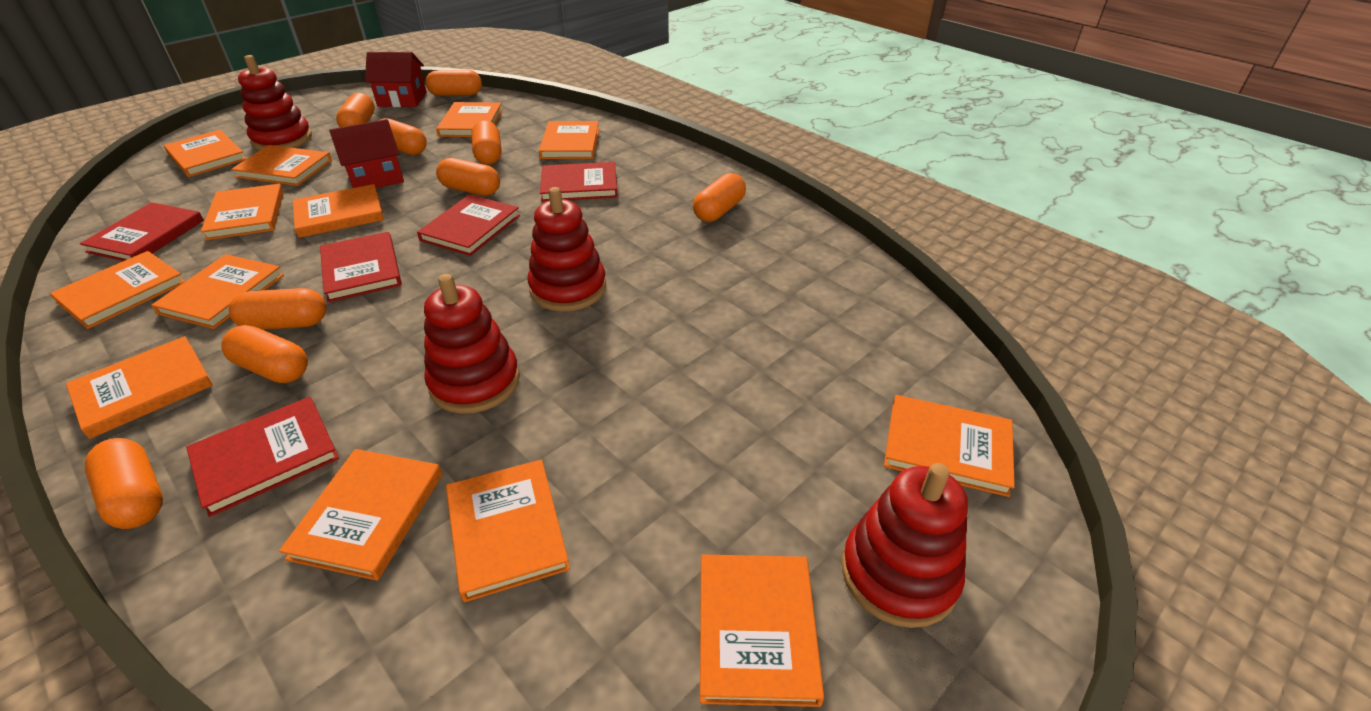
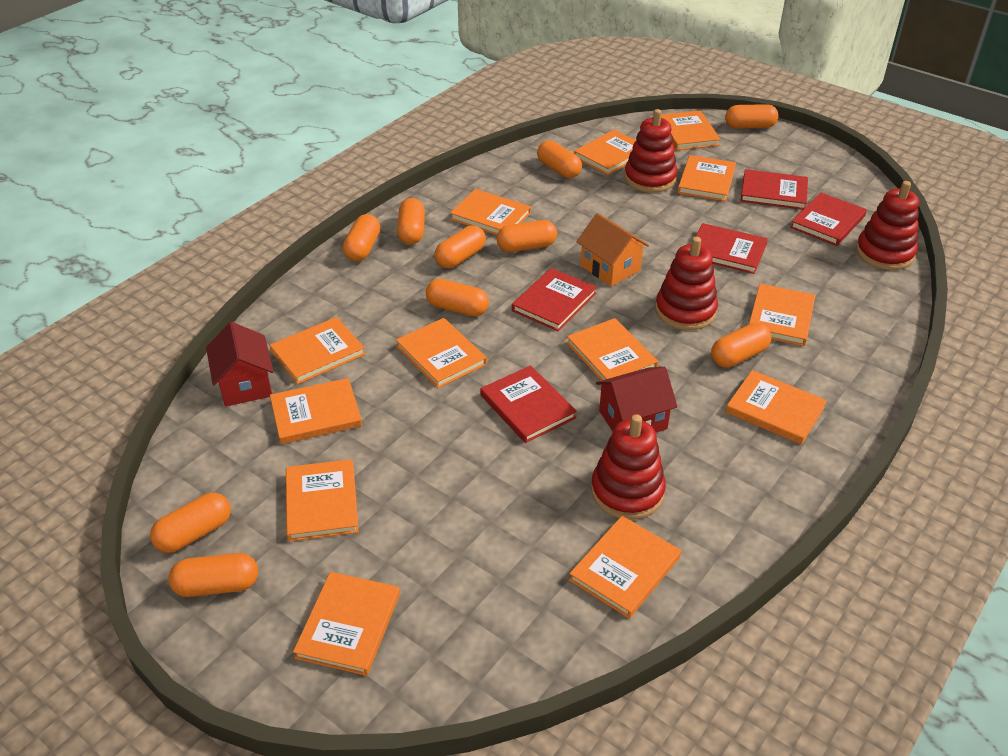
orange capsule: 9 -> 10
orange house: 0 -> 1

